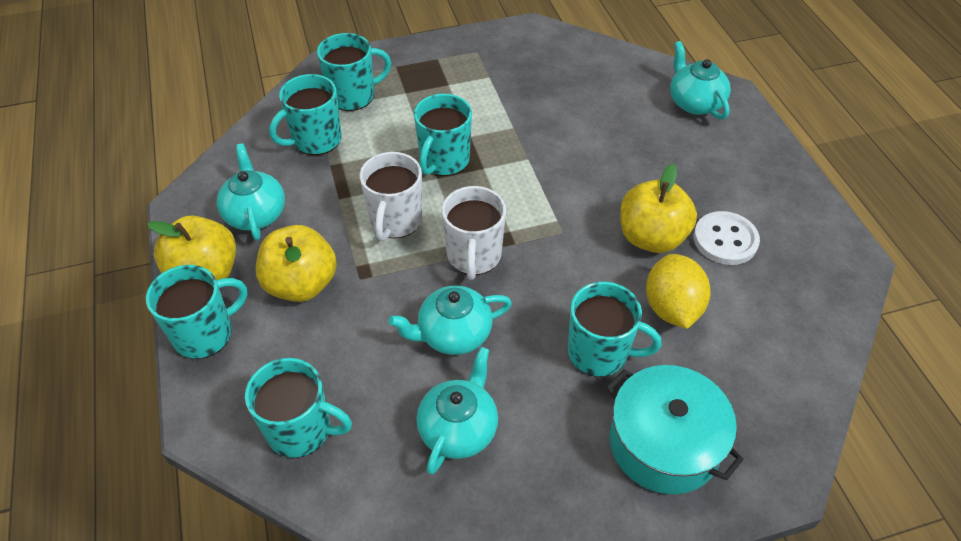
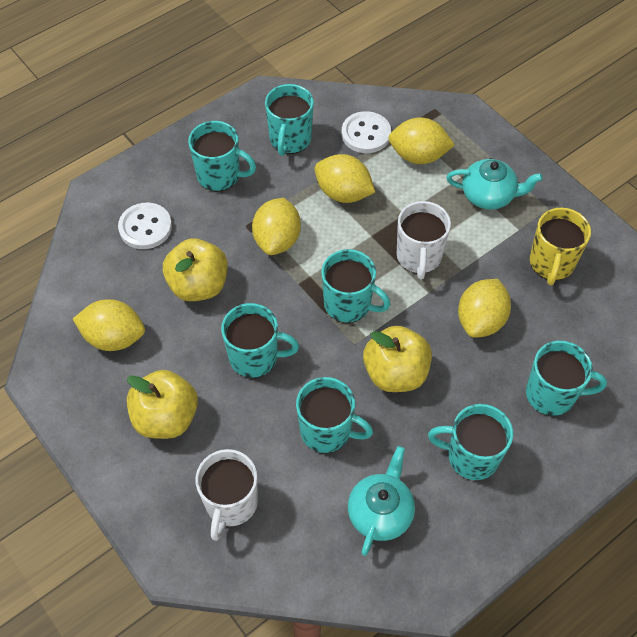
turquoise mug: 6 -> 7
turquoise pot: 1 -> 0
turquoise teapot: 4 -> 2
white button: 1 -> 2
yellow lemon: 1 -> 5
yellow mug: 0 -> 1

